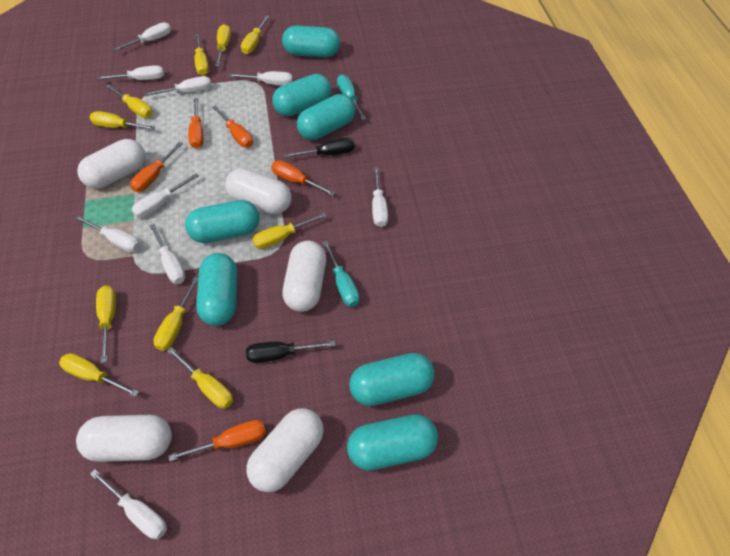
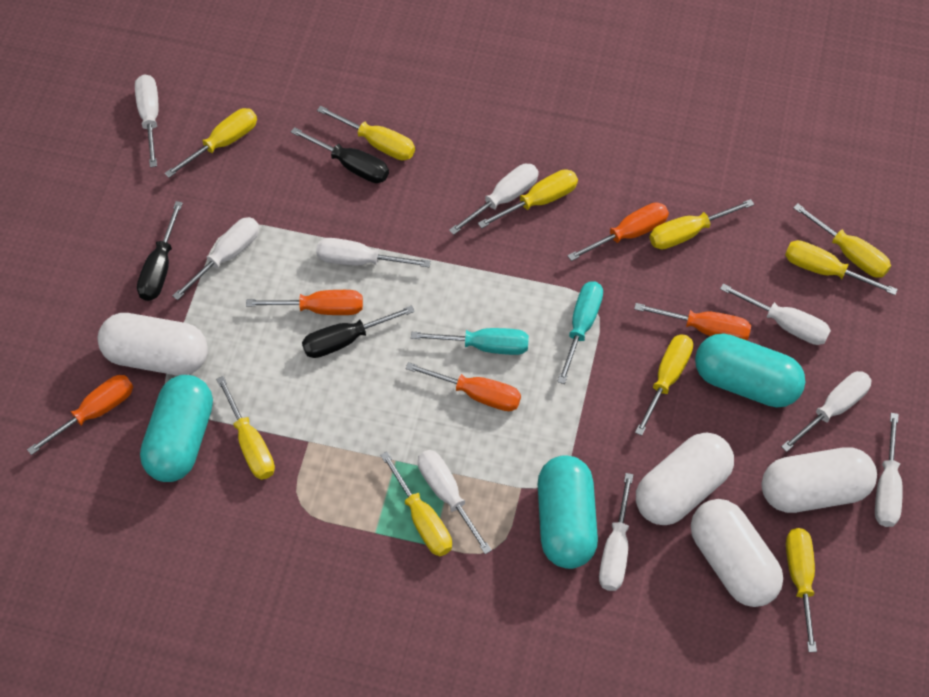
black screwdriver: 2 -> 3
turquoise capsule: 7 -> 3
white capsule: 5 -> 4

